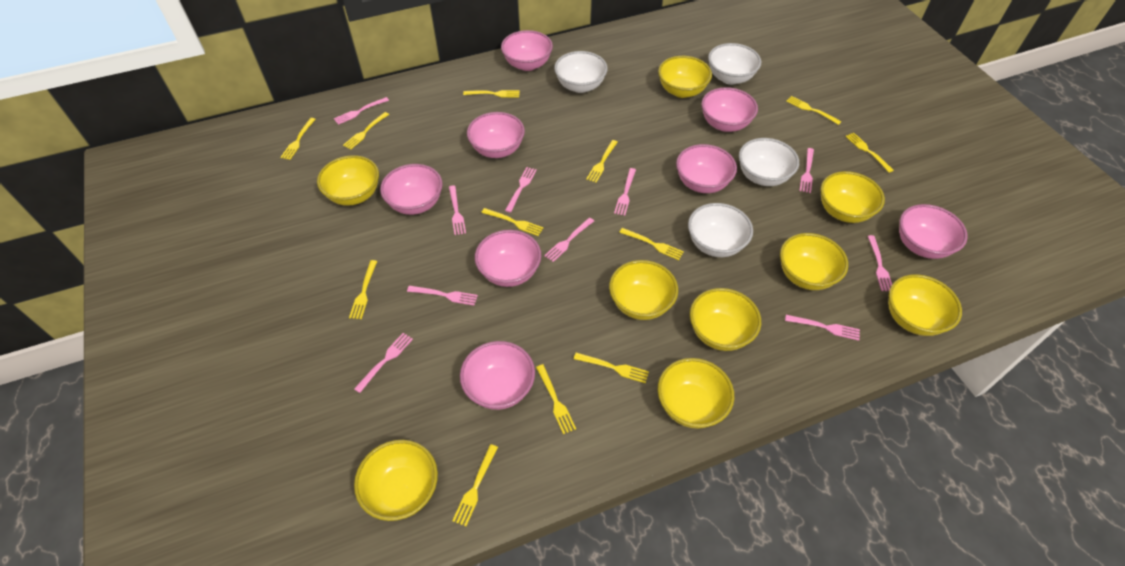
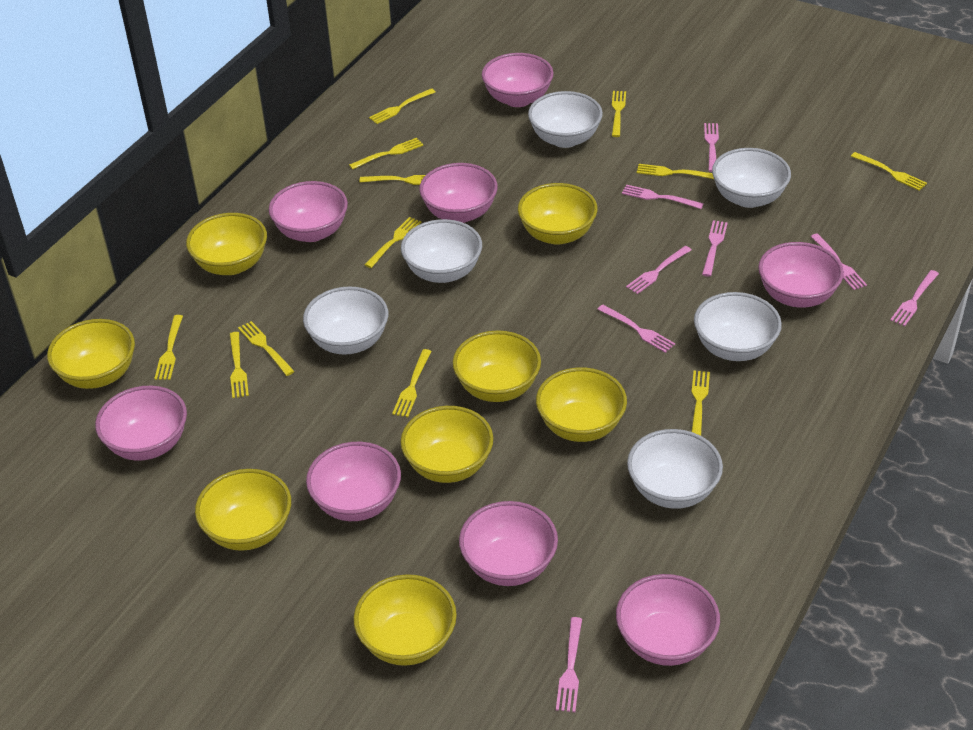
pink fork: 10 -> 8
white bowl: 4 -> 6
yellow bowl: 9 -> 8

